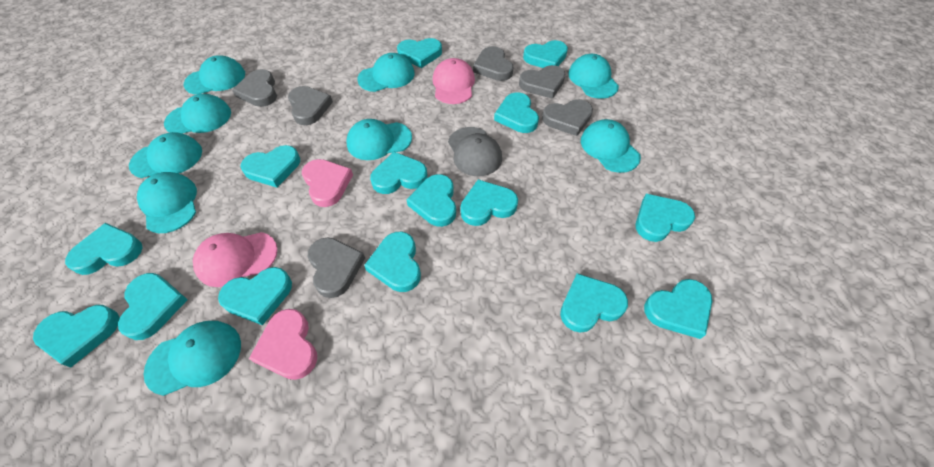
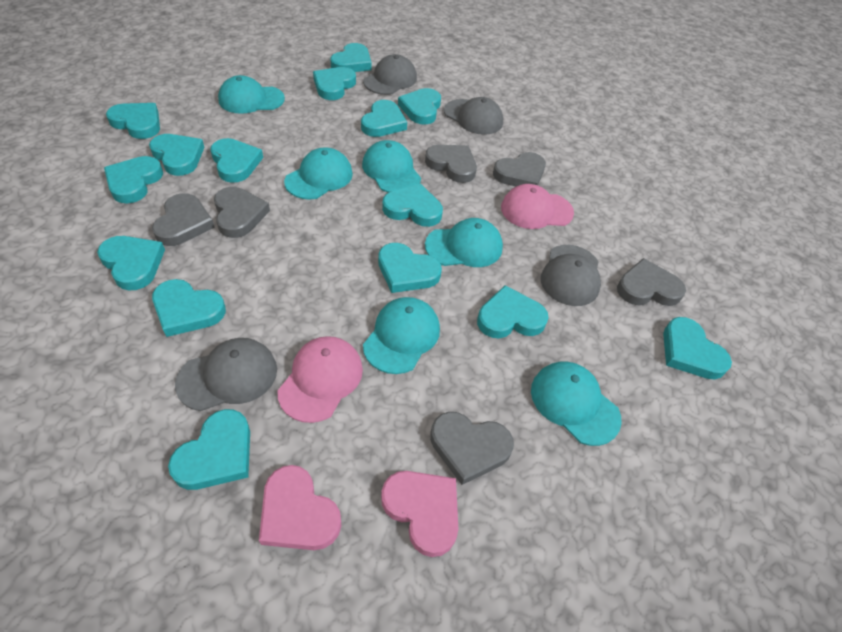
grey cap: 1 -> 4
turquoise cap: 9 -> 6

